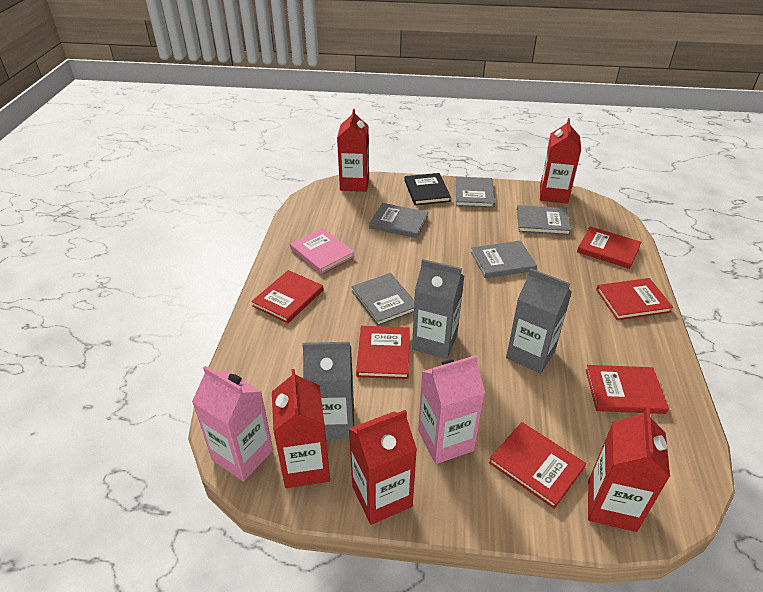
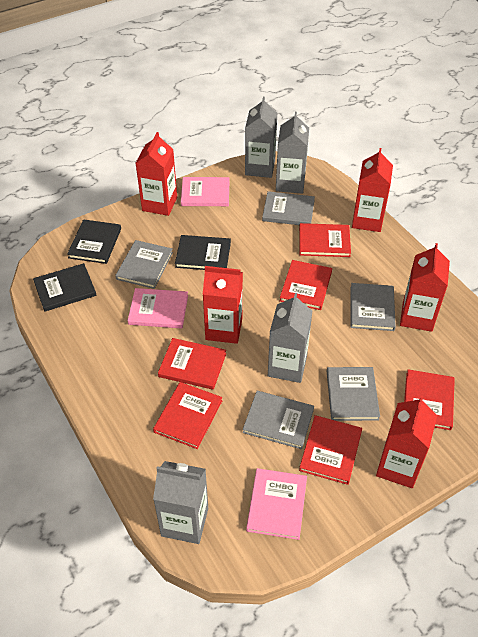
black book: 1 -> 3
grey carton: 3 -> 4
pink book: 1 -> 3
pink carton: 2 -> 0

